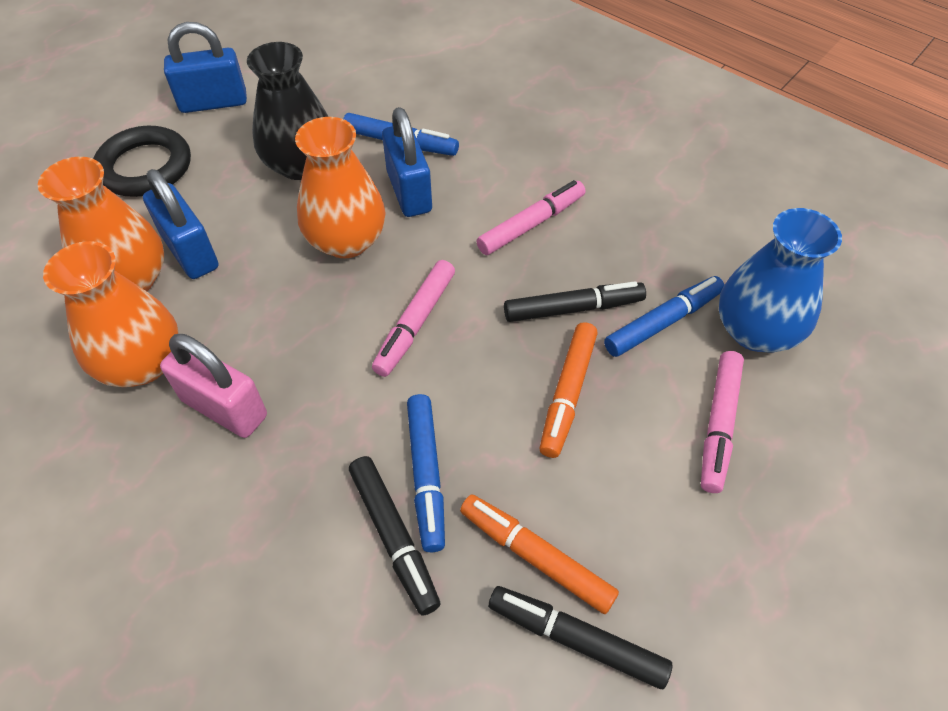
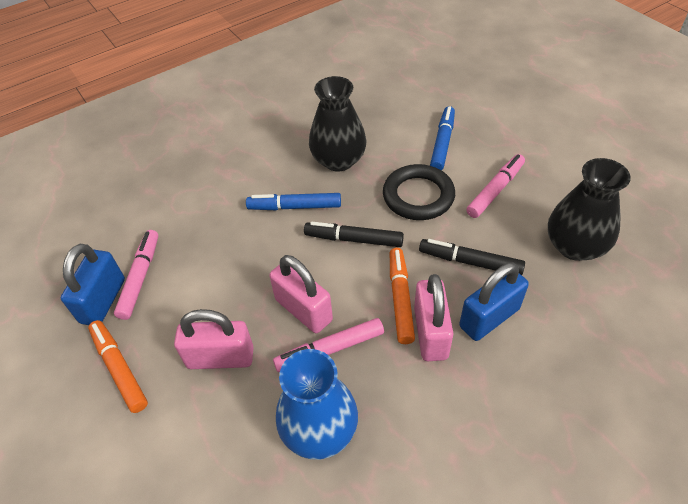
black marker: 3 -> 2
black vase: 1 -> 2
blue marker: 3 -> 2
blue padlock: 3 -> 2
orange vase: 3 -> 0
pink padlock: 1 -> 3

